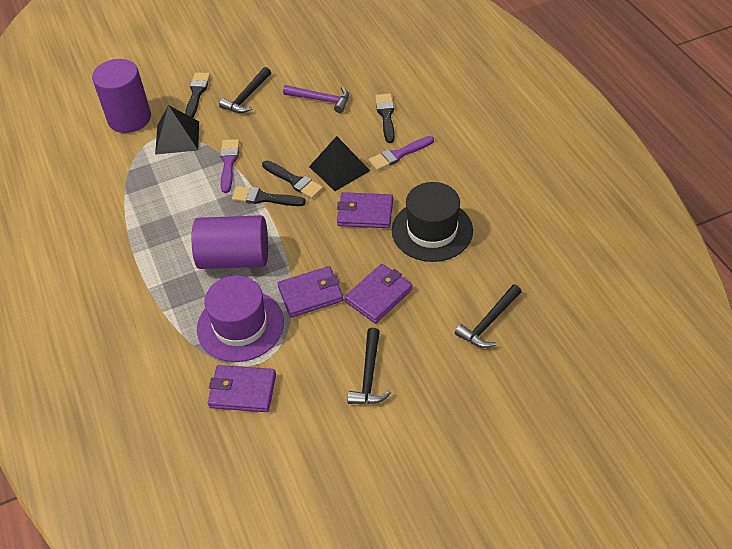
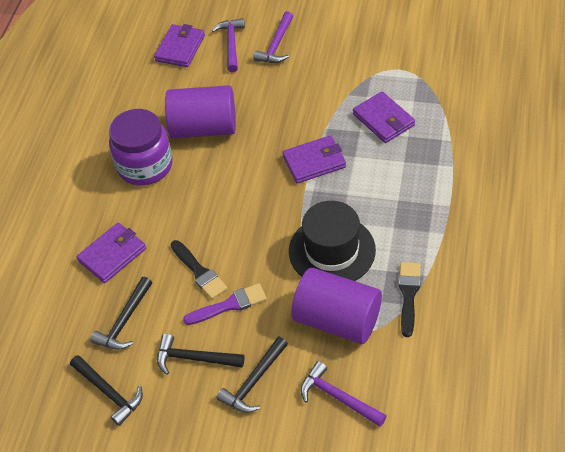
black brush: 4 -> 2
black hammer: 3 -> 4
black pyramid: 2 -> 0
purple brush: 2 -> 1
purple hammer: 1 -> 3
purple hat: 1 -> 0
purple jar: 0 -> 1

